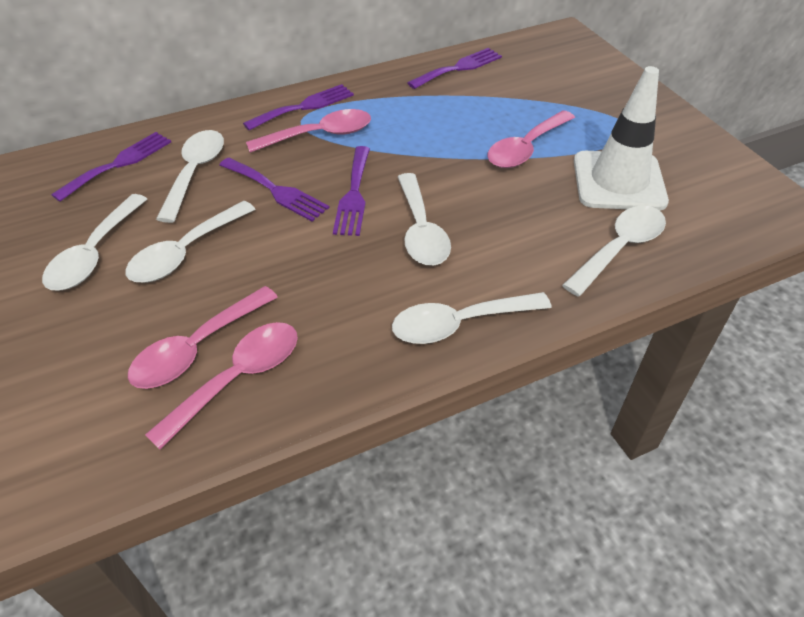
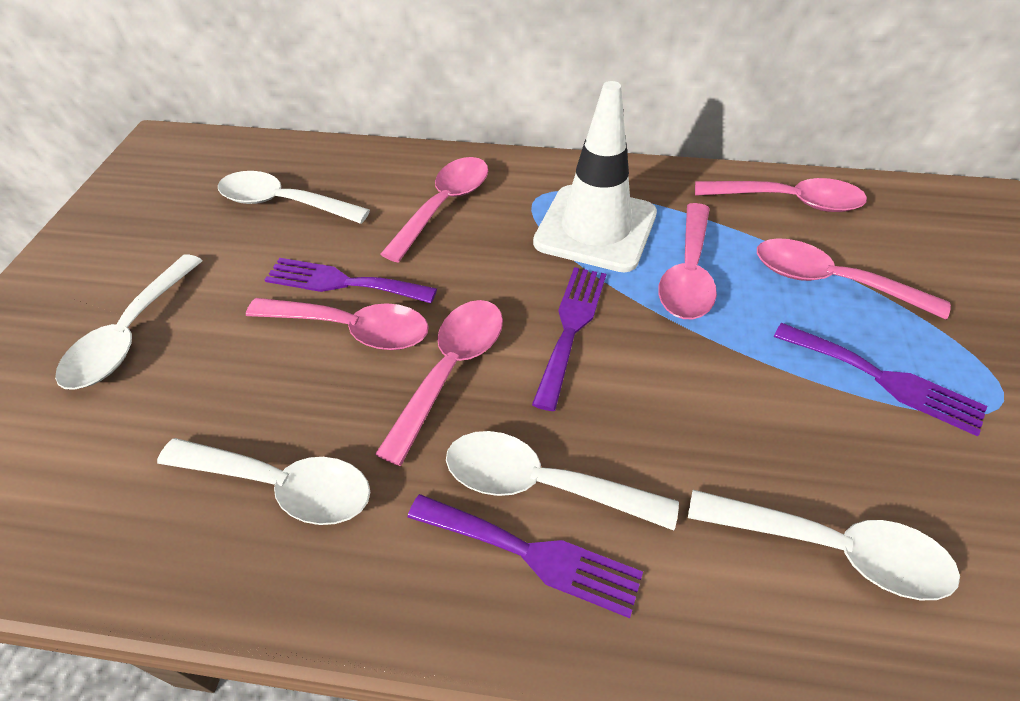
pink spoon: 4 -> 6
purple fork: 5 -> 4
white spoon: 6 -> 5

